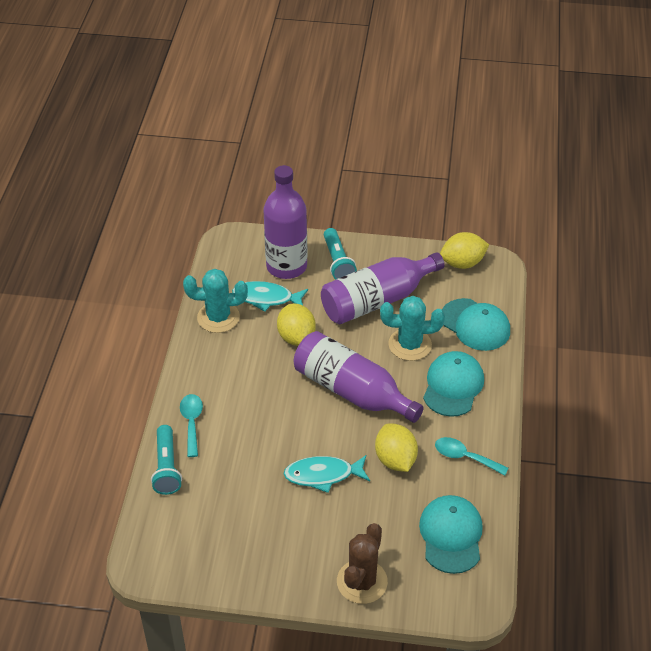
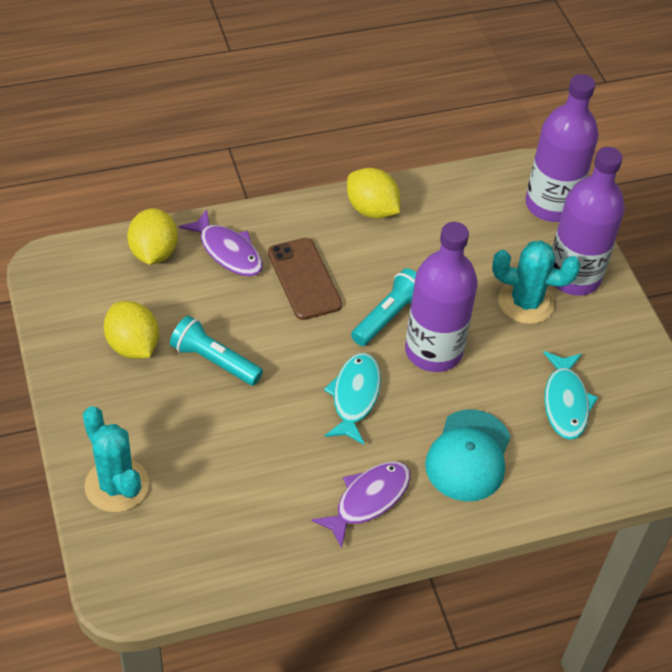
brown cactus: 1 -> 0
brown phone: 0 -> 1
purple fish: 0 -> 2
turquoise cap: 3 -> 1
turquoise spoon: 2 -> 0

